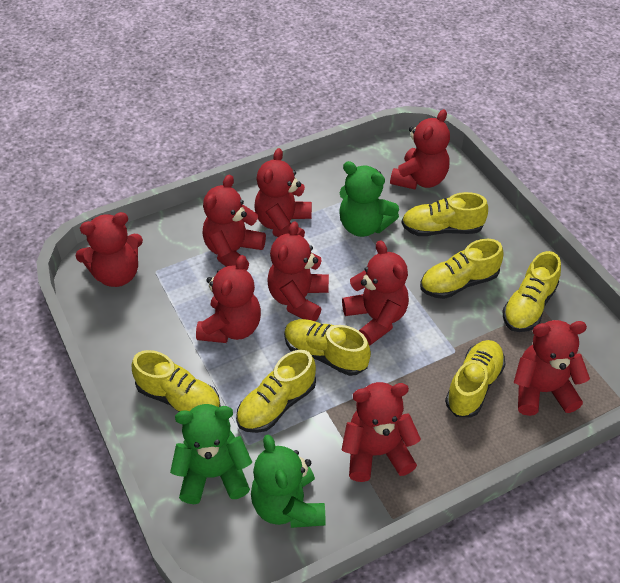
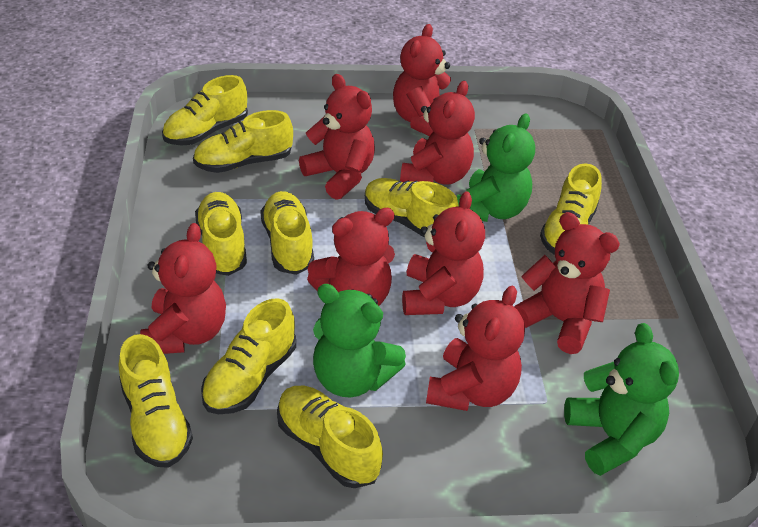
red teddy bear: 9 -> 8
yellow shoe: 7 -> 9

